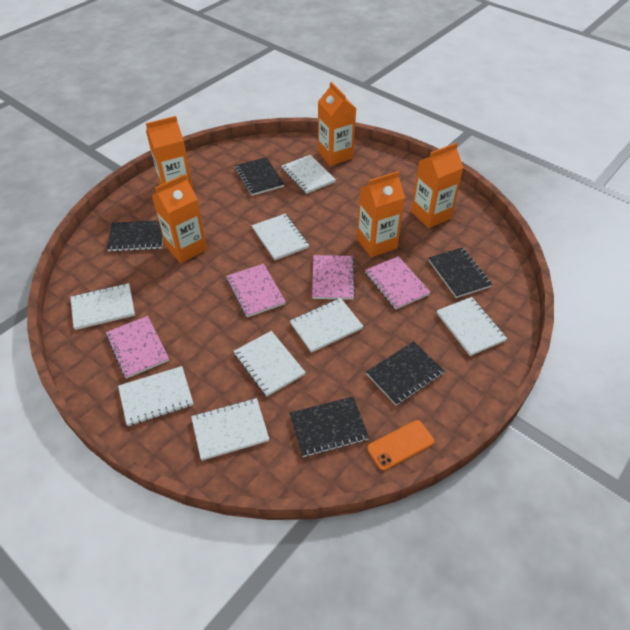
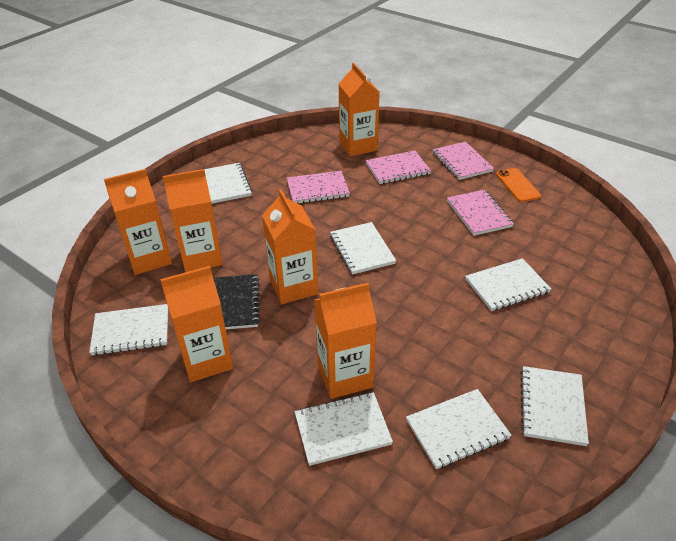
black notebook: 5 -> 1
orange carton: 5 -> 6
white notebook: 8 -> 7

